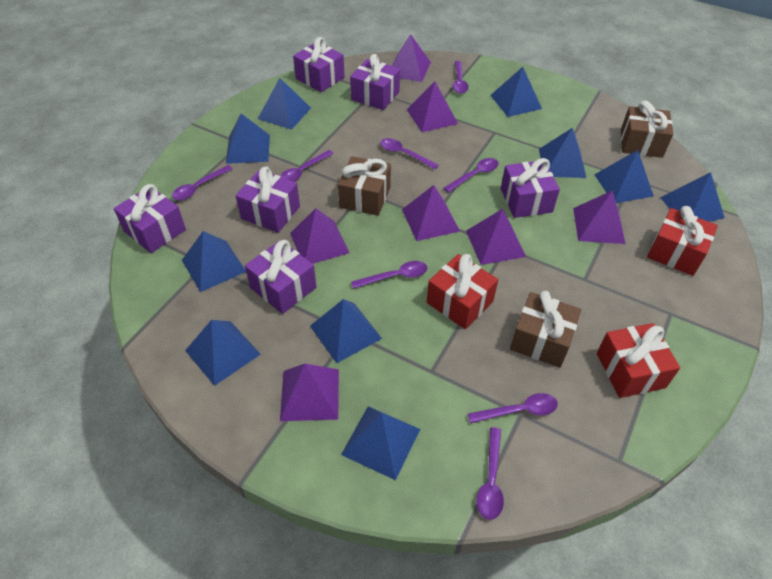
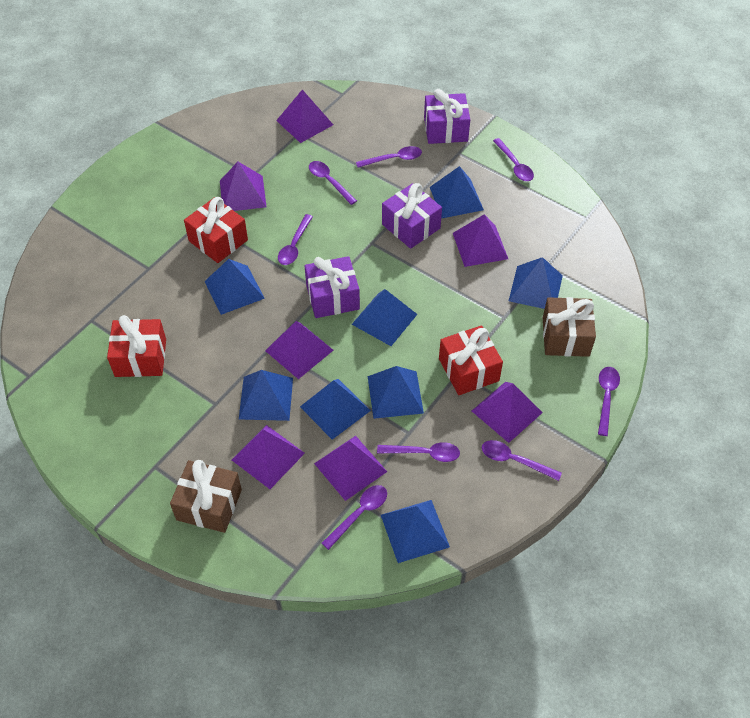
blue pyramid: 10 -> 8
brown gift: 3 -> 2
purple gift: 6 -> 3

